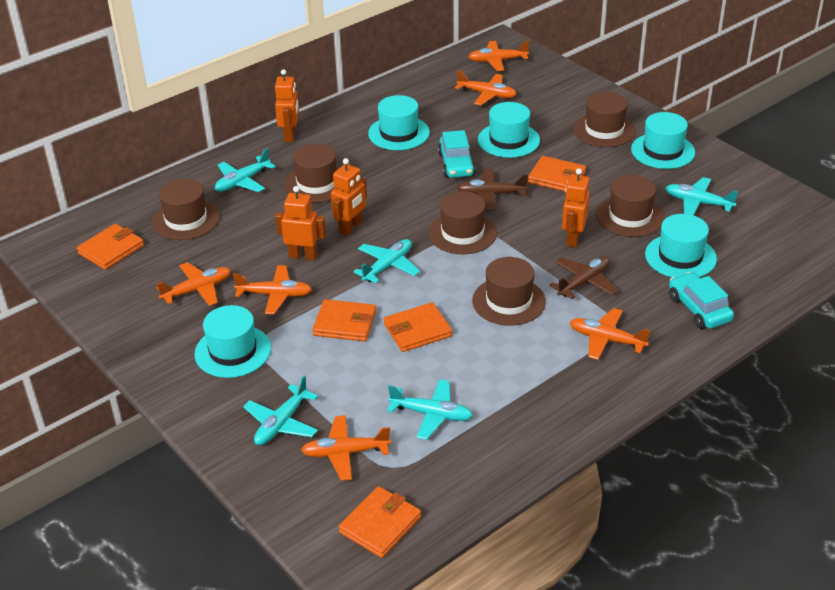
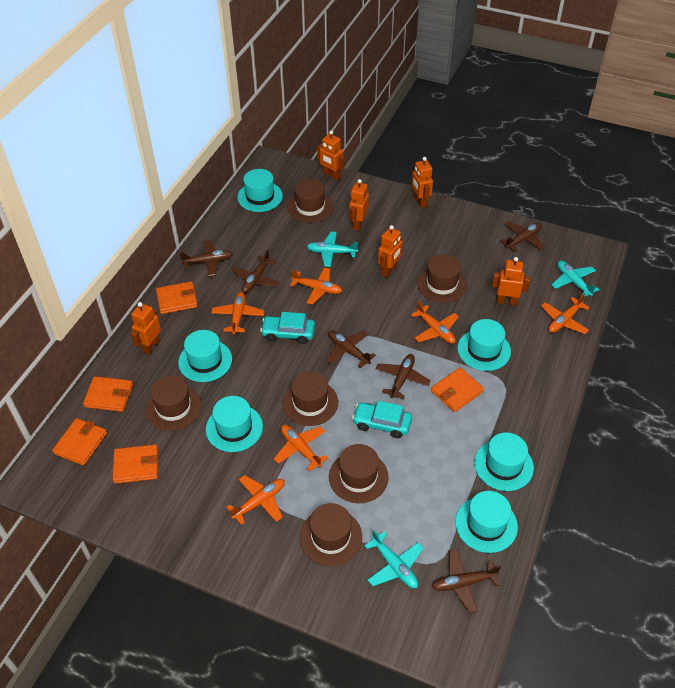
brown plane: 2 -> 6
orange robot: 4 -> 6
turquoise hat: 5 -> 6
turquoise plane: 5 -> 3

